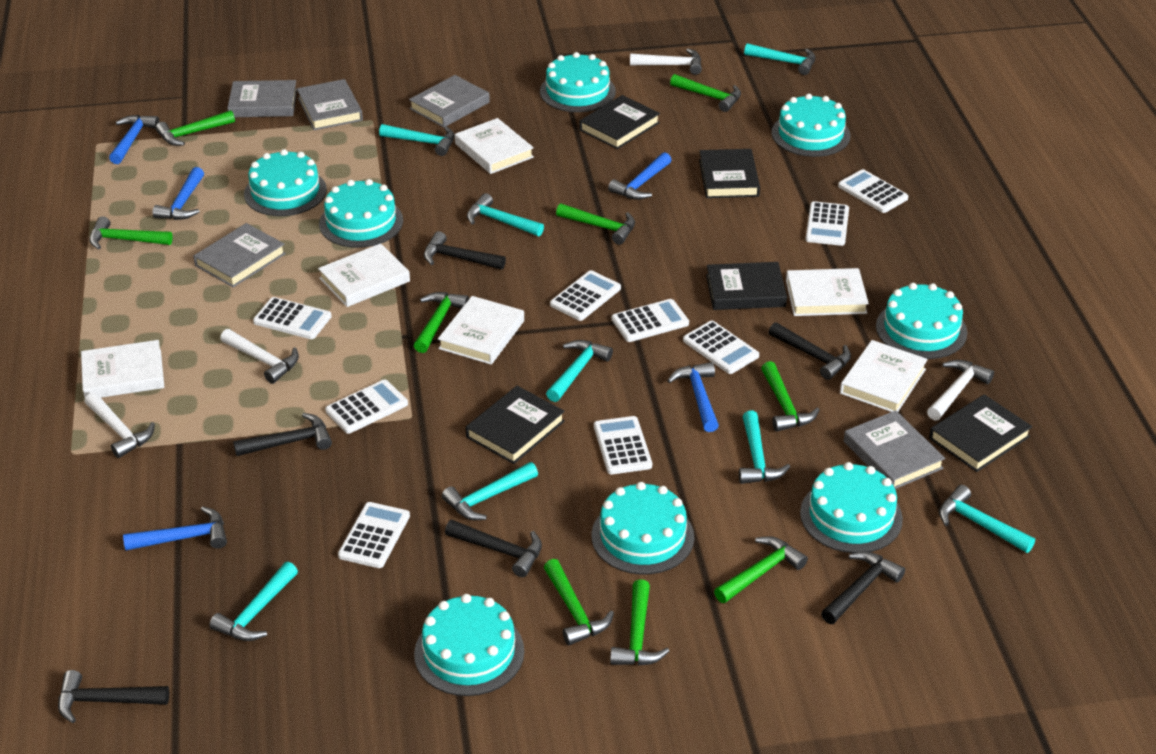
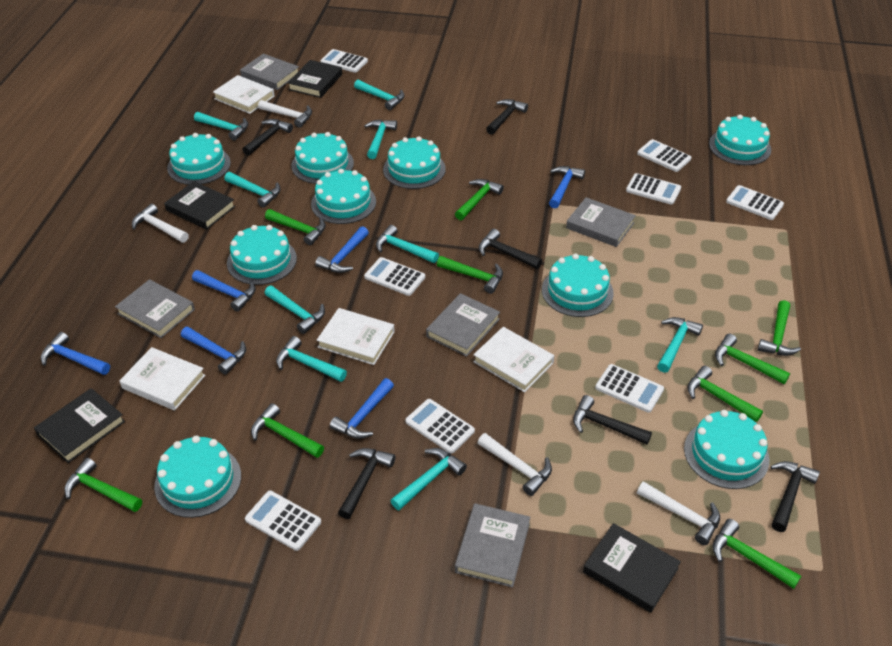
black book: 5 -> 4
blue hammer: 5 -> 6
turquoise cake: 8 -> 9
turquoise hammer: 8 -> 9
white book: 6 -> 4
white calculator: 9 -> 8

